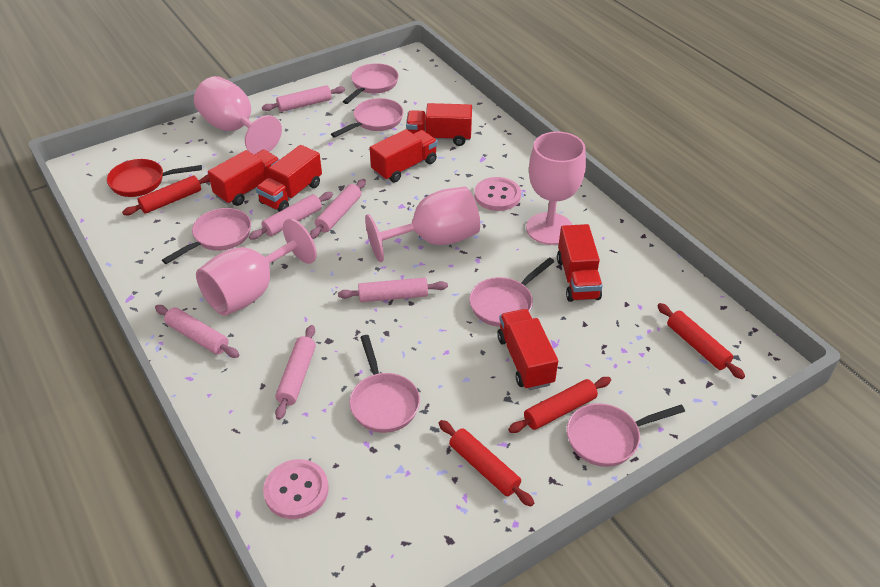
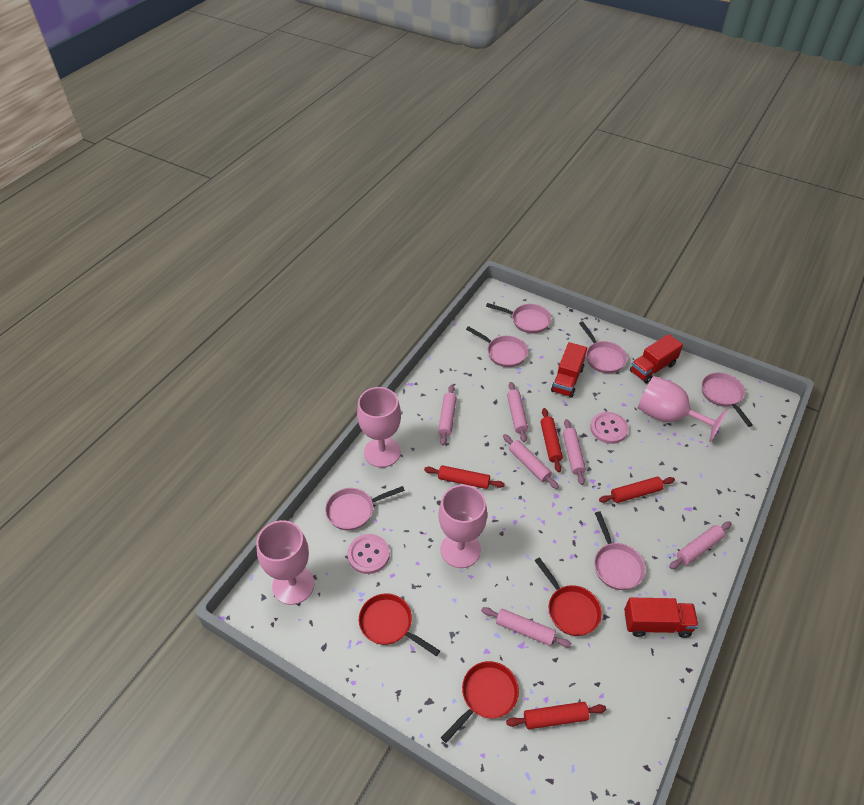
red pan: 1 -> 3
red truck: 6 -> 3

